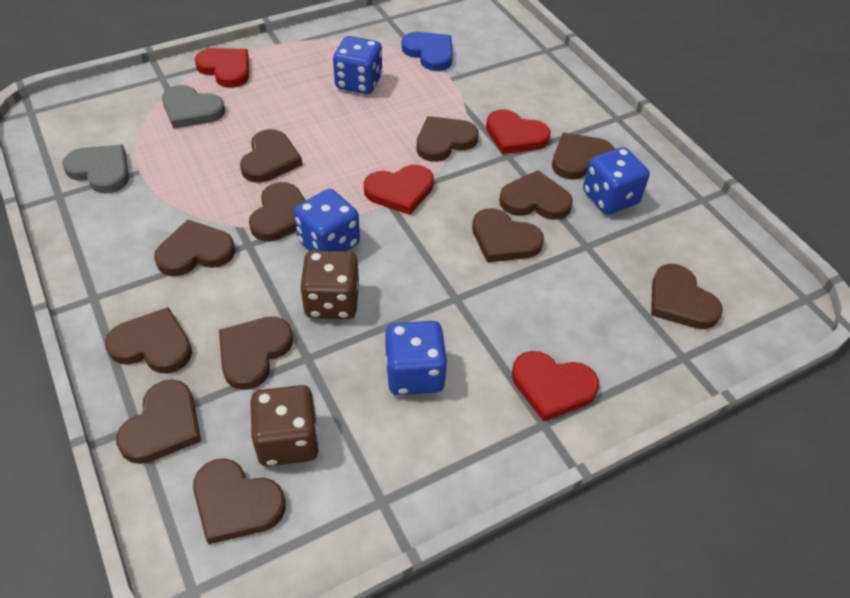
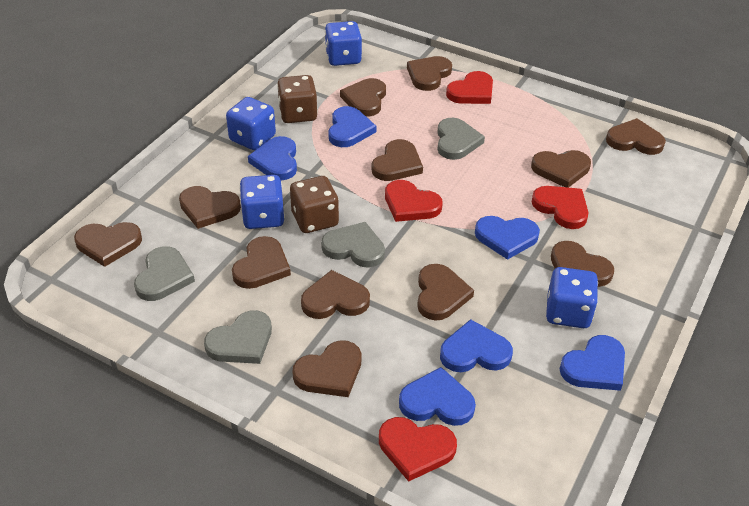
blue heart: 1 -> 6
grey heart: 2 -> 4

